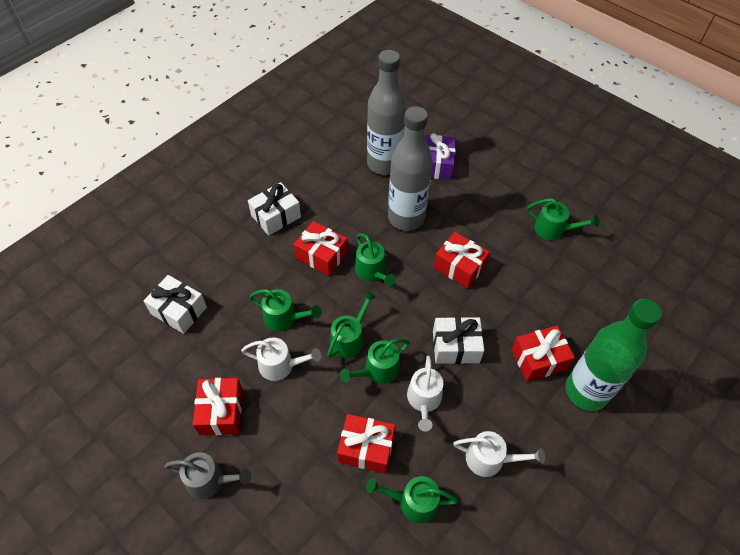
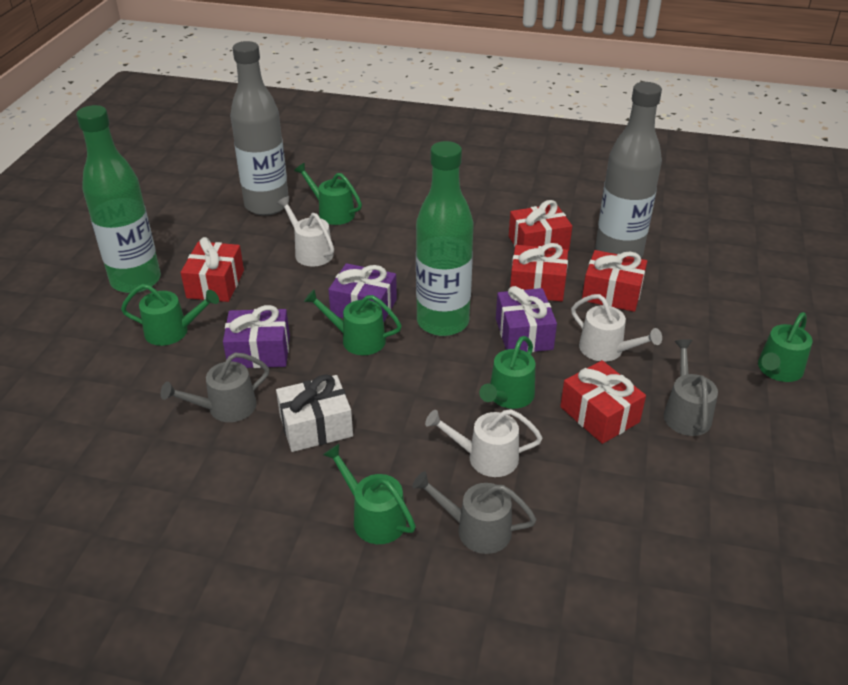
green bottle: 1 -> 2
grey watering can: 1 -> 3
purple gift: 1 -> 3
white gift: 3 -> 1

